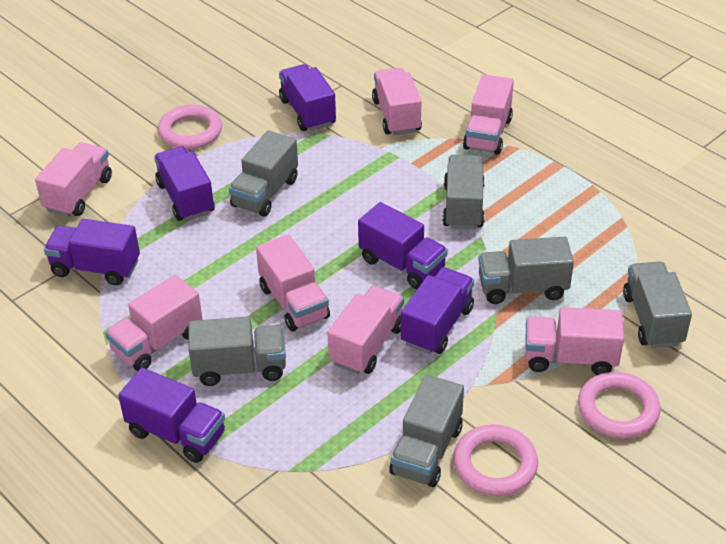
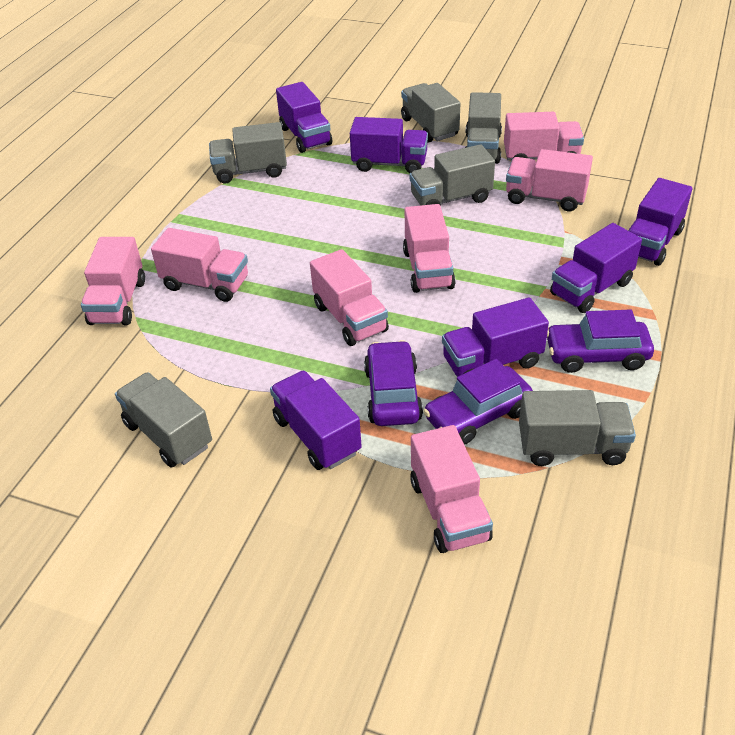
pink ring: 3 -> 0
purple car: 0 -> 3

